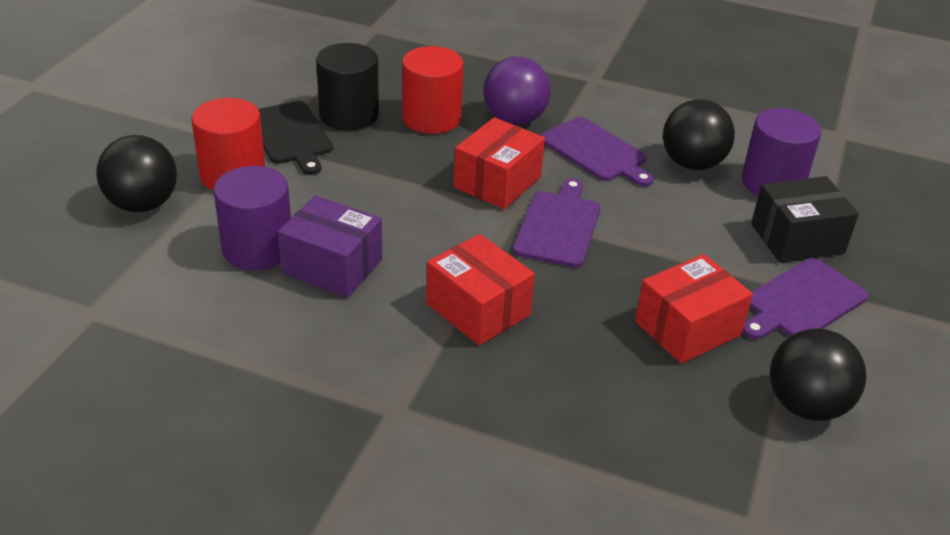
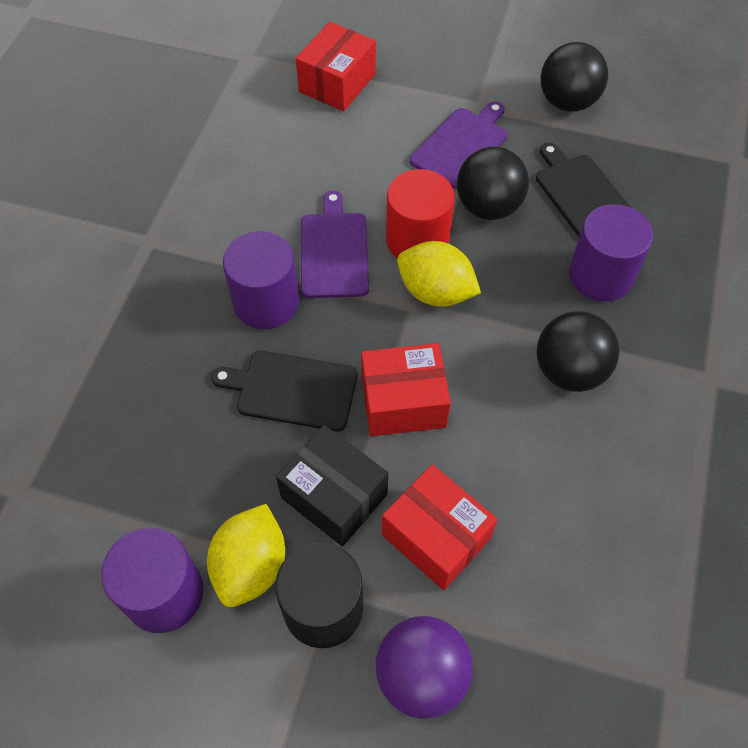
black cutting board: 1 -> 2
purple box: 1 -> 0
purple cutting board: 3 -> 2
purple cylinder: 2 -> 3
red cylinder: 2 -> 1
yellow lemon: 0 -> 2

